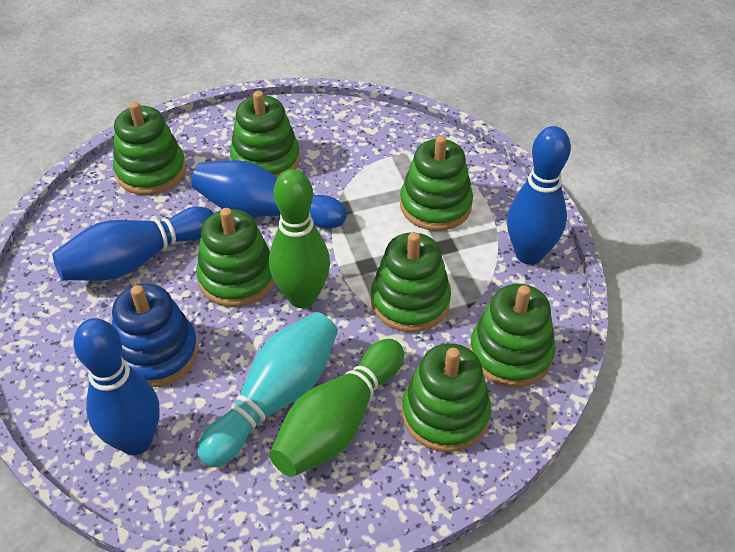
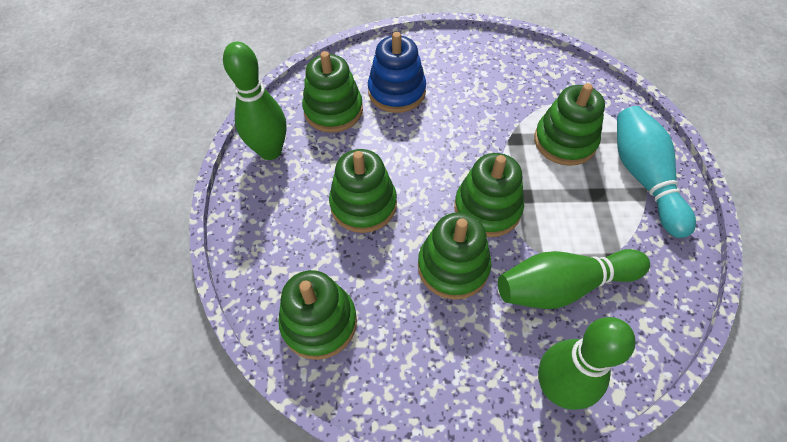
blue bowling pin: 4 -> 0
green bowling pin: 2 -> 3
green stacking toy: 7 -> 6

